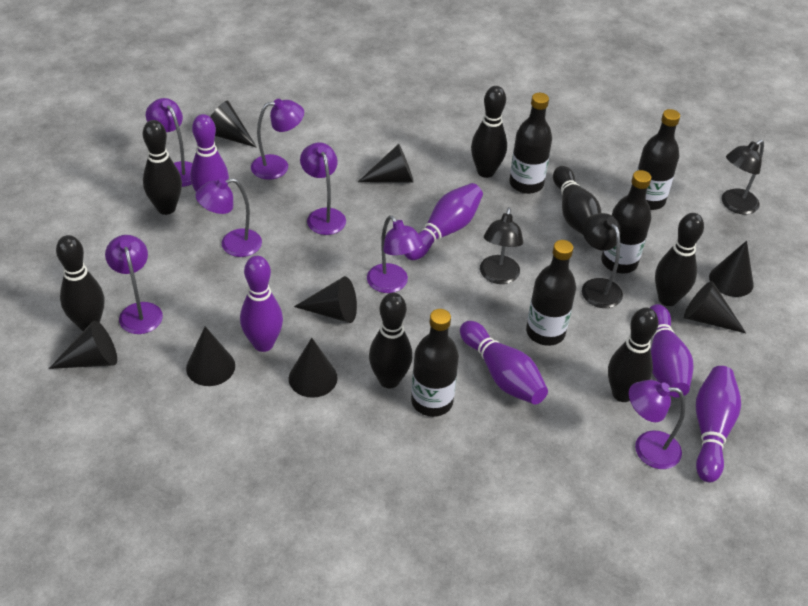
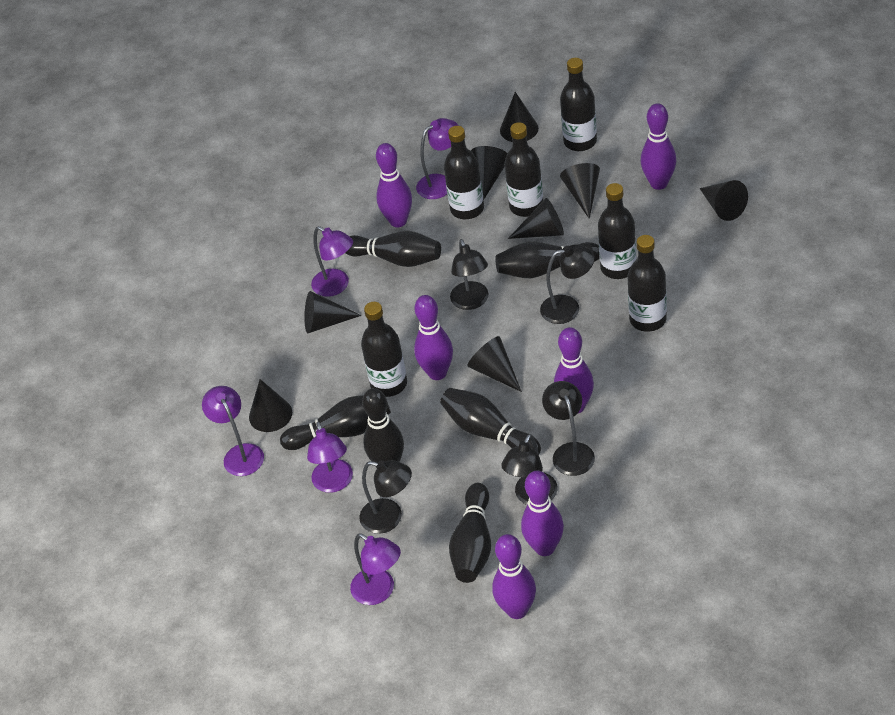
black bottle: 5 -> 6
black bowling pin: 7 -> 6
black lamp: 3 -> 5
purple lamp: 7 -> 5

